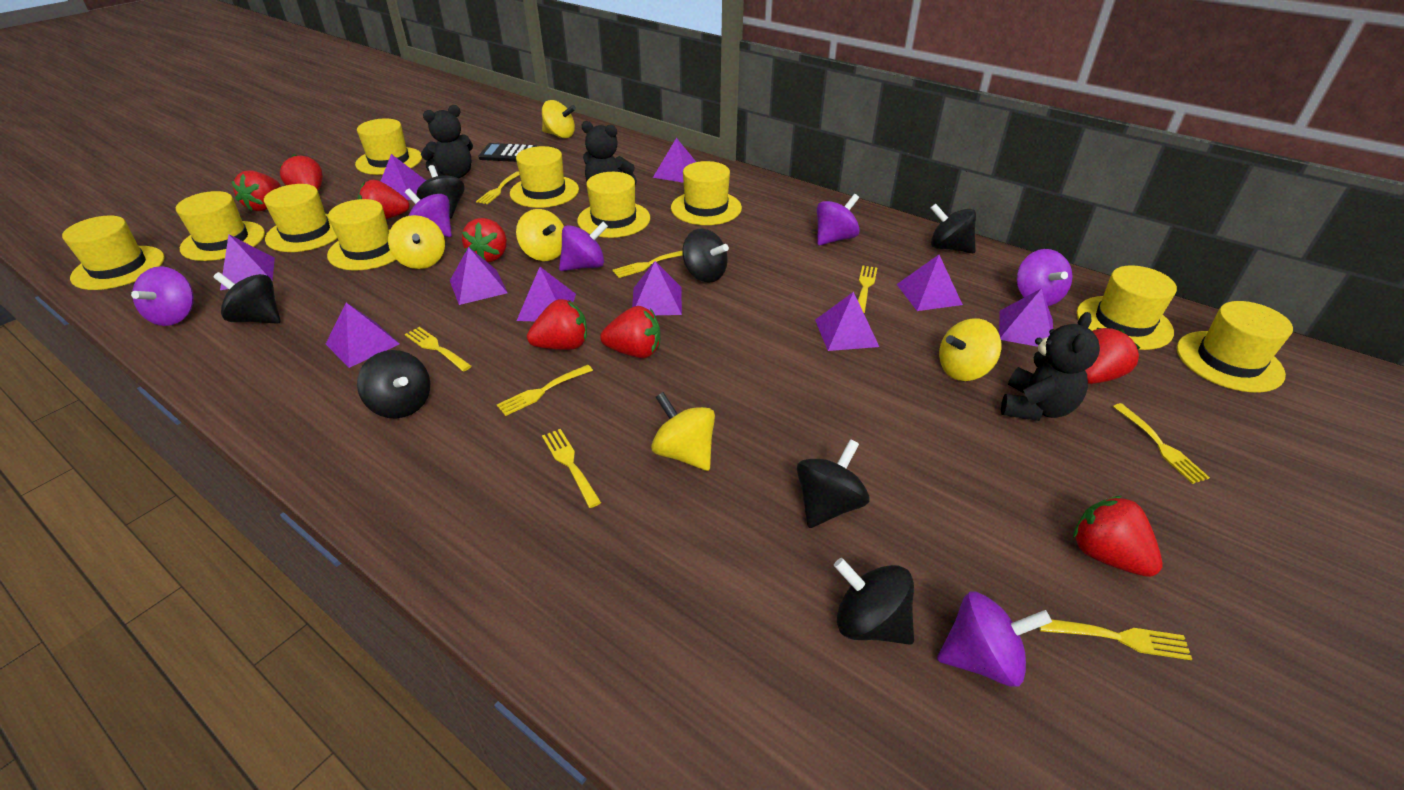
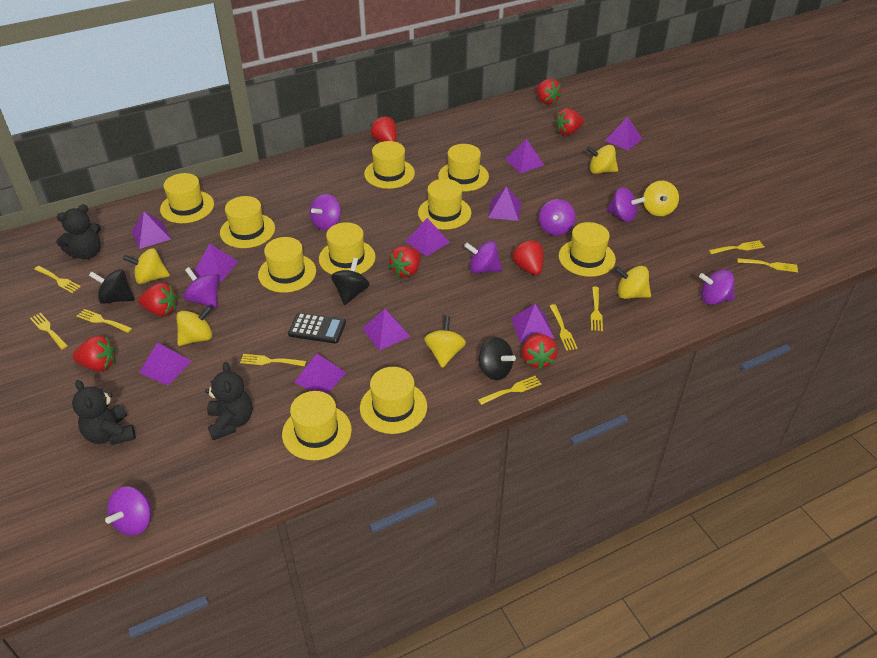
black spinning top: 7 -> 3
purple spinning top: 6 -> 7
yellow fork: 8 -> 9
yellow spinning top: 5 -> 6

